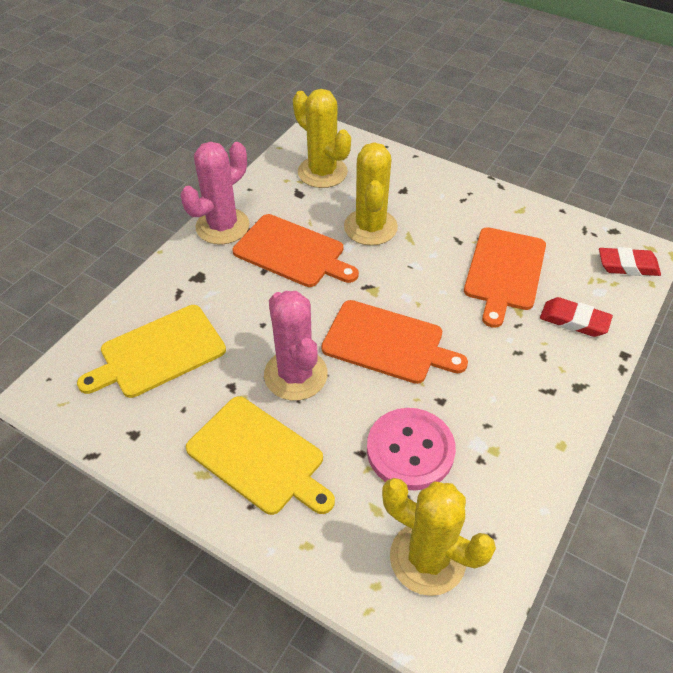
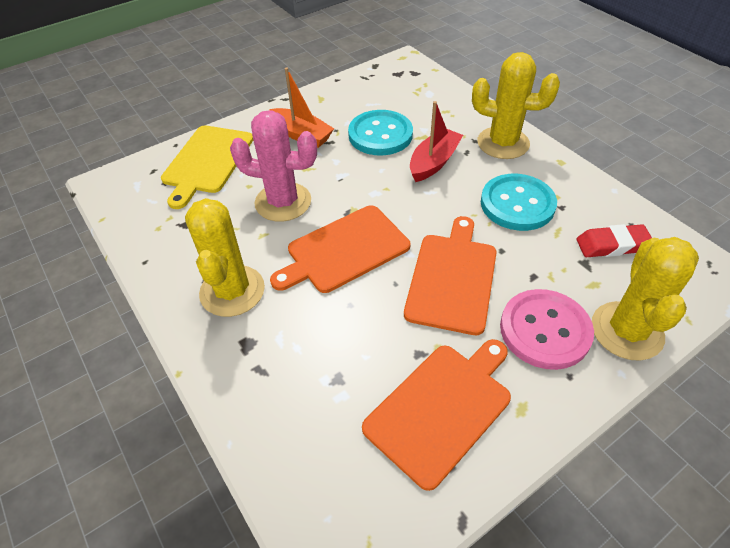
orange boat: 0 -> 1
pink cactus: 2 -> 1
red boat: 0 -> 1
red eraser: 2 -> 1
turquoise button: 0 -> 2
yellow cutting board: 2 -> 1

